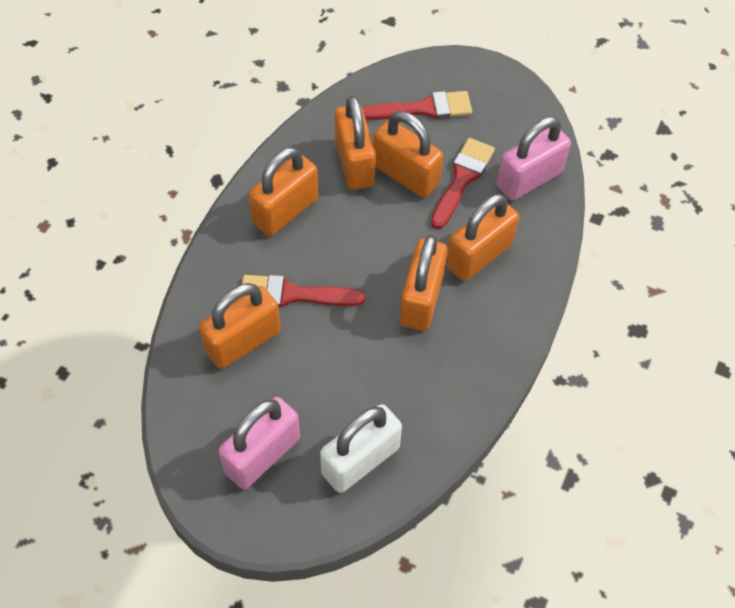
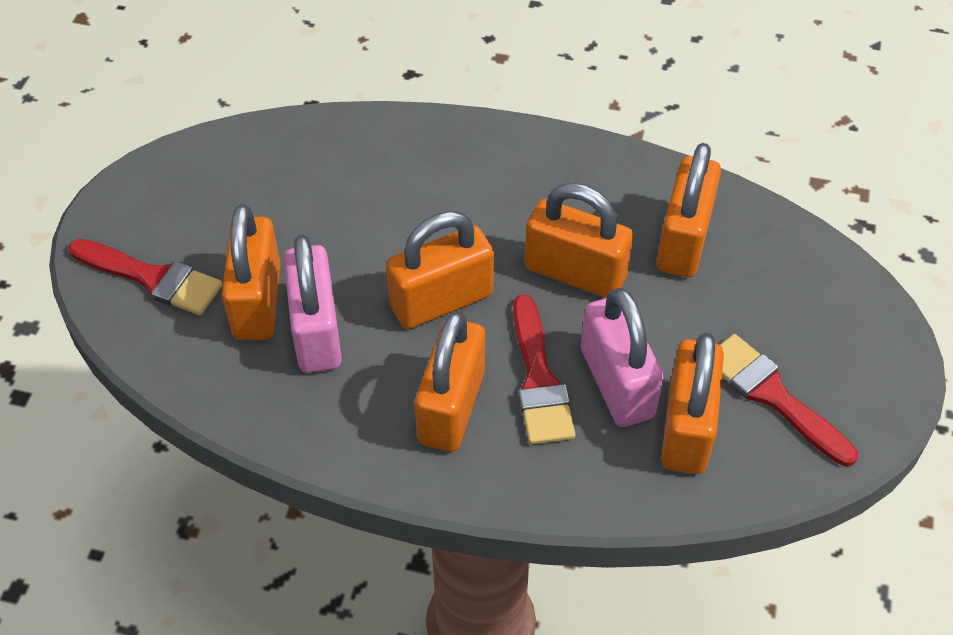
white padlock: 1 -> 0

